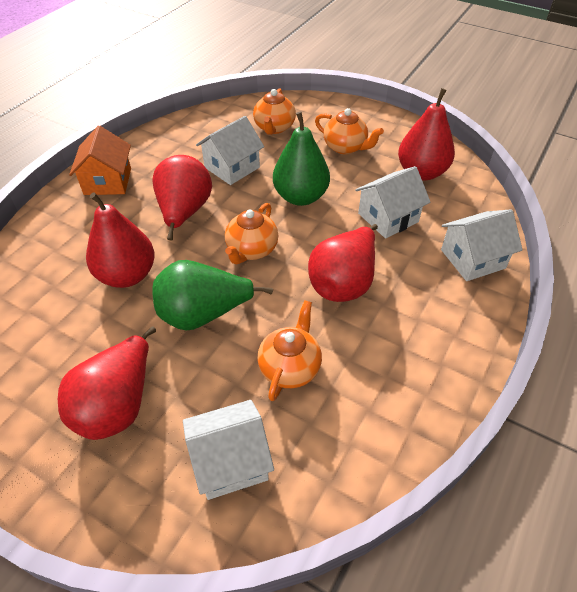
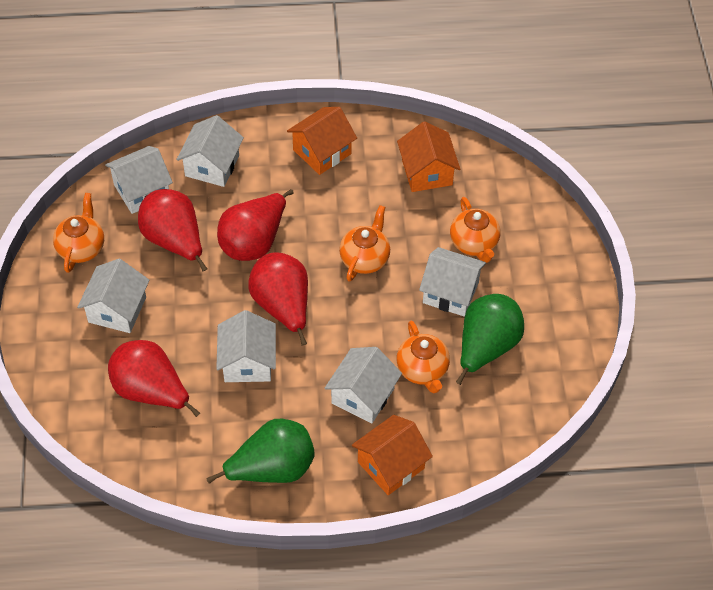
orange house: 1 -> 3
red pear: 5 -> 4
white house: 4 -> 6

